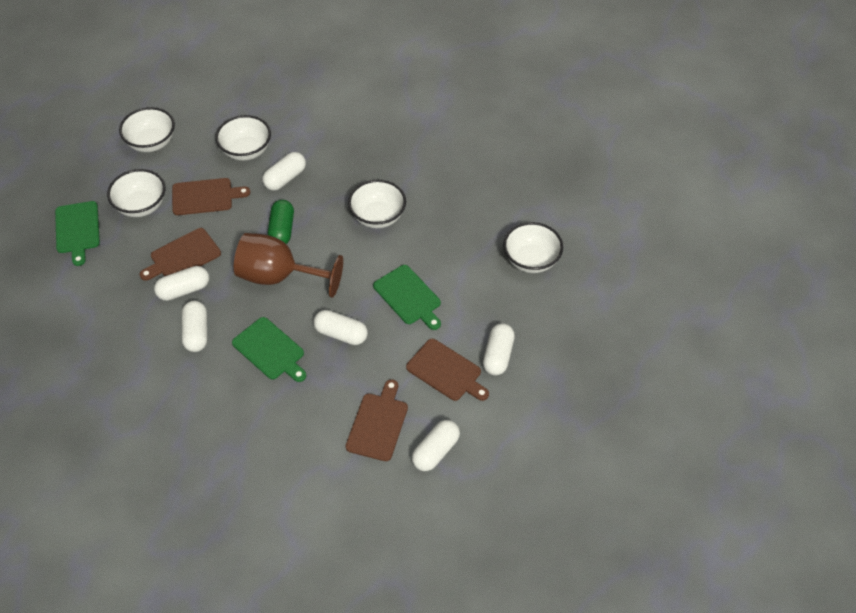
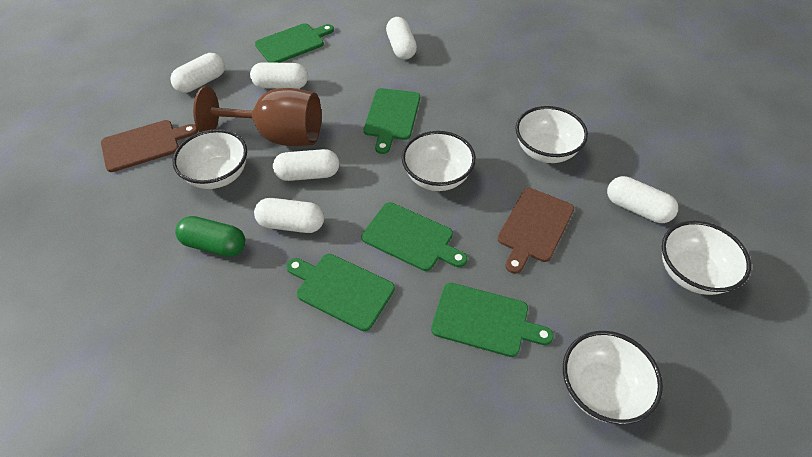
brown cutting board: 4 -> 2
green cutting board: 3 -> 5

